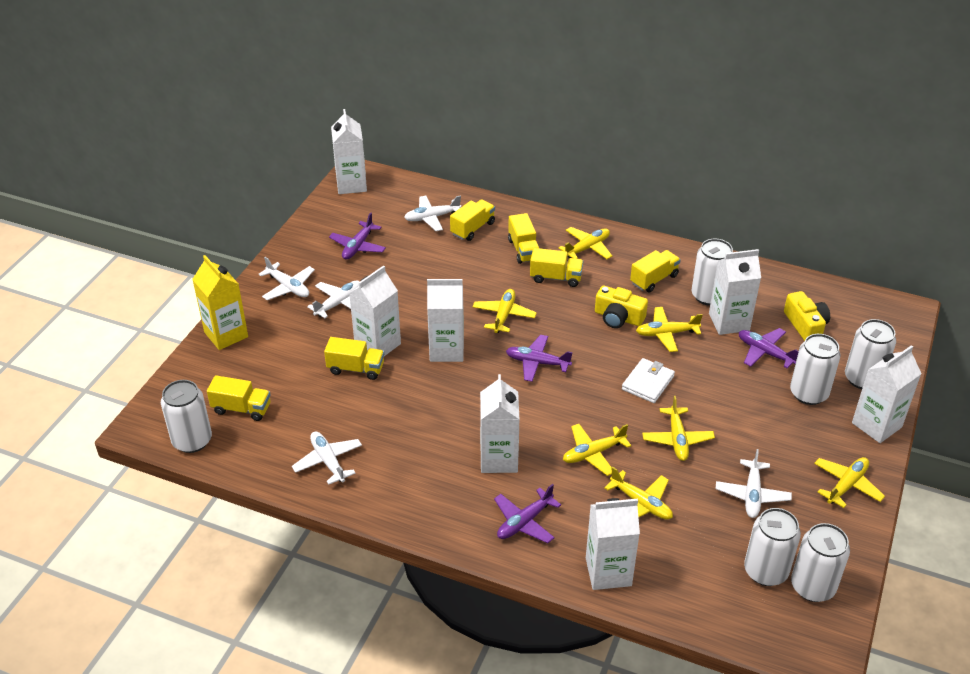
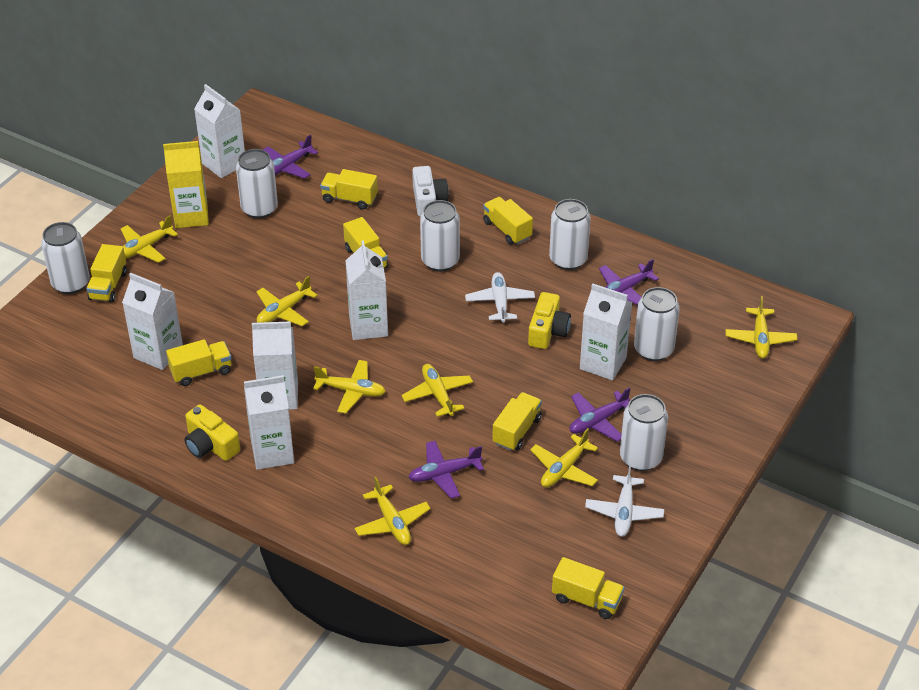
white camera: 0 -> 1
white carton: 7 -> 6
white plane: 5 -> 2
white wallet: 1 -> 0
yellow truck: 6 -> 7

